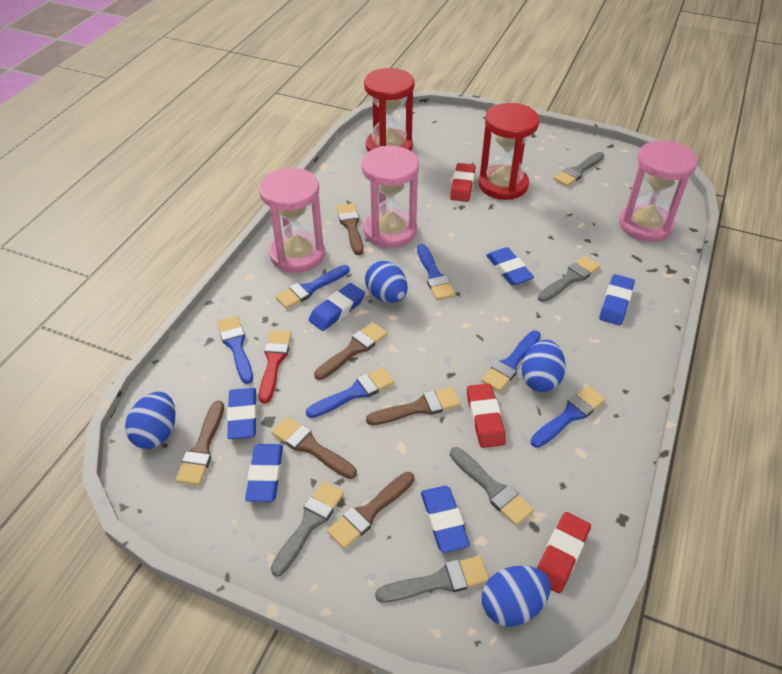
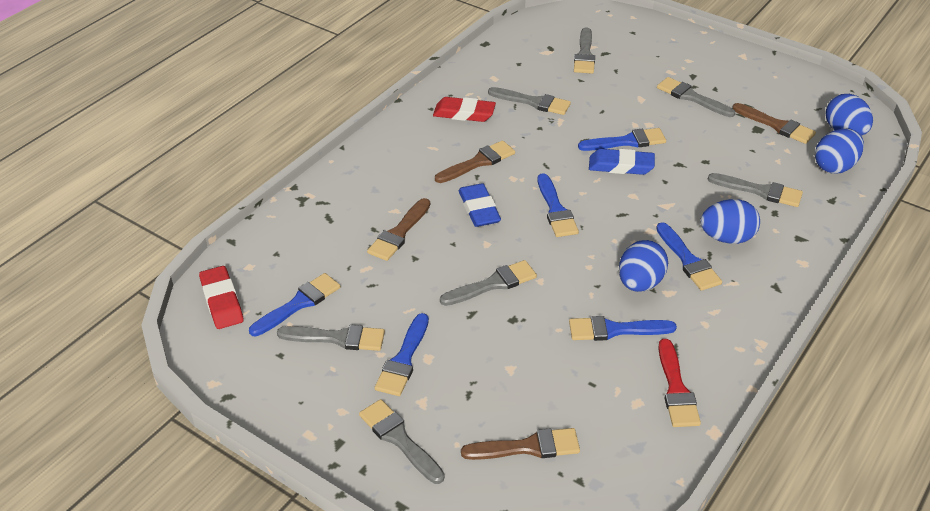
blue eraser: 6 -> 2
brown brush: 6 -> 4
grey brush: 5 -> 7
pink hourglass: 3 -> 0
red eraser: 3 -> 2
red hourglass: 2 -> 0

